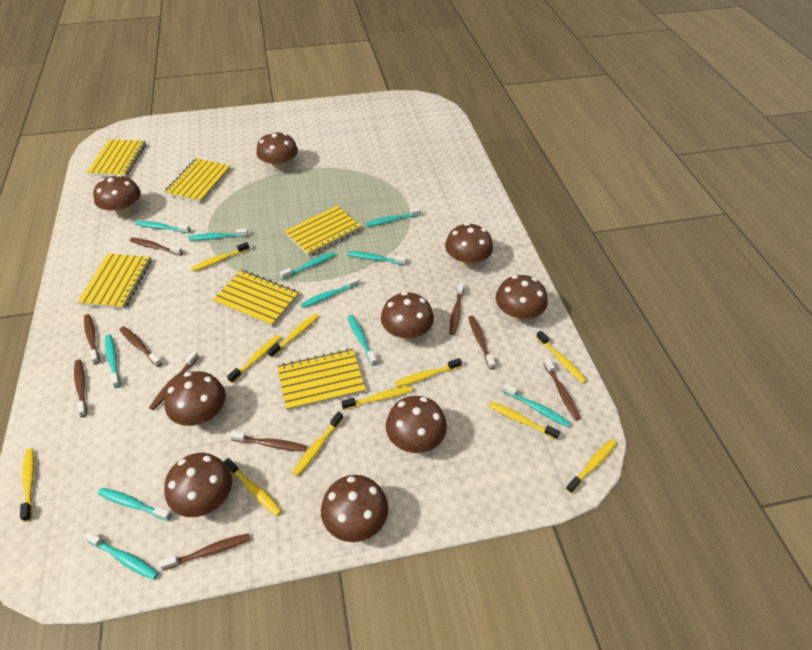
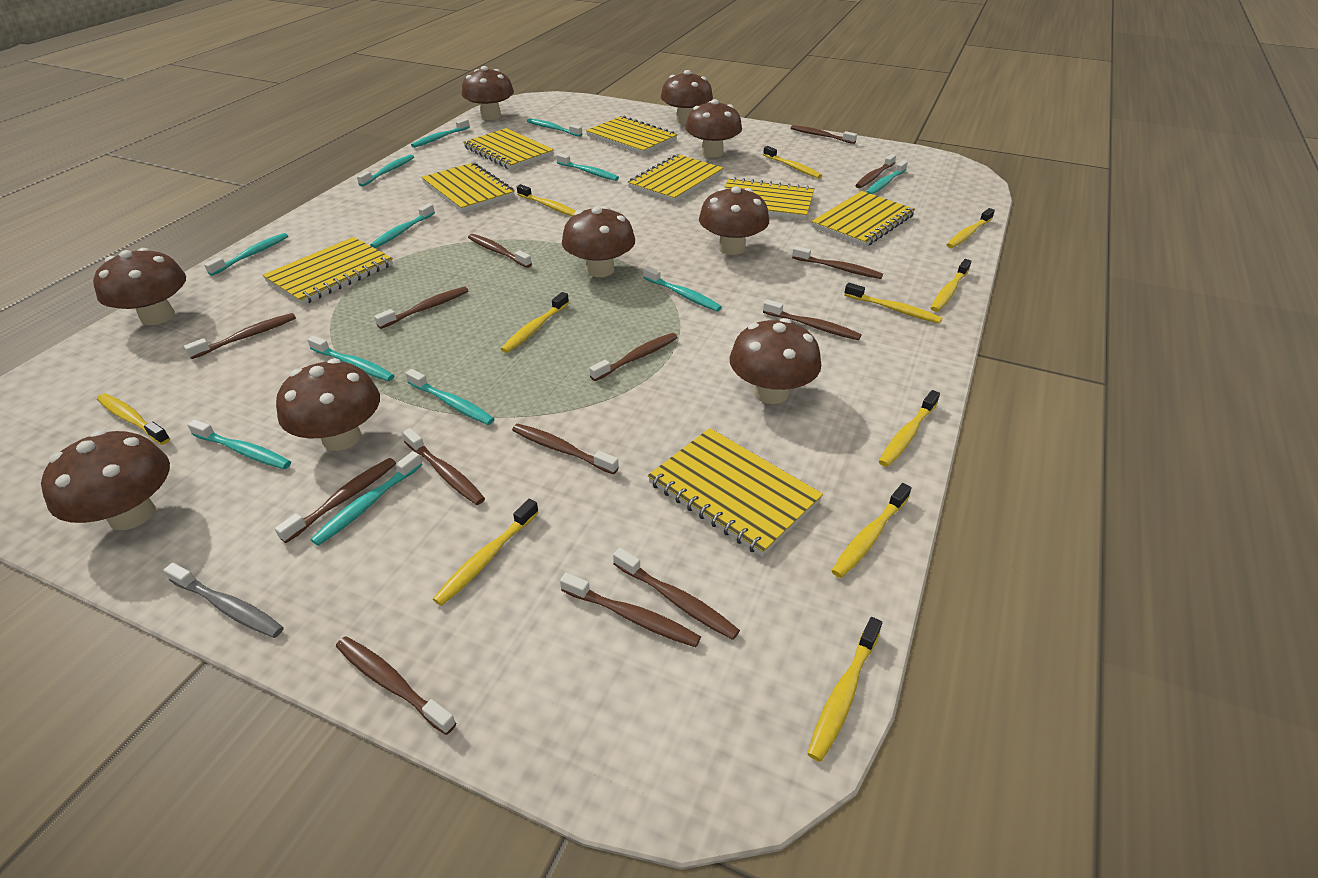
brown toothbrush: 10 -> 14
grey toothbrush: 0 -> 1
turquoise toothbrush: 11 -> 12
yellow notebook: 6 -> 8

